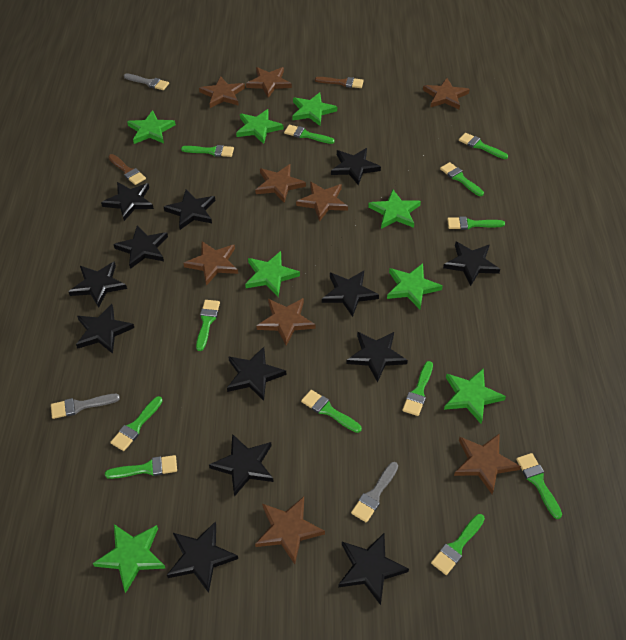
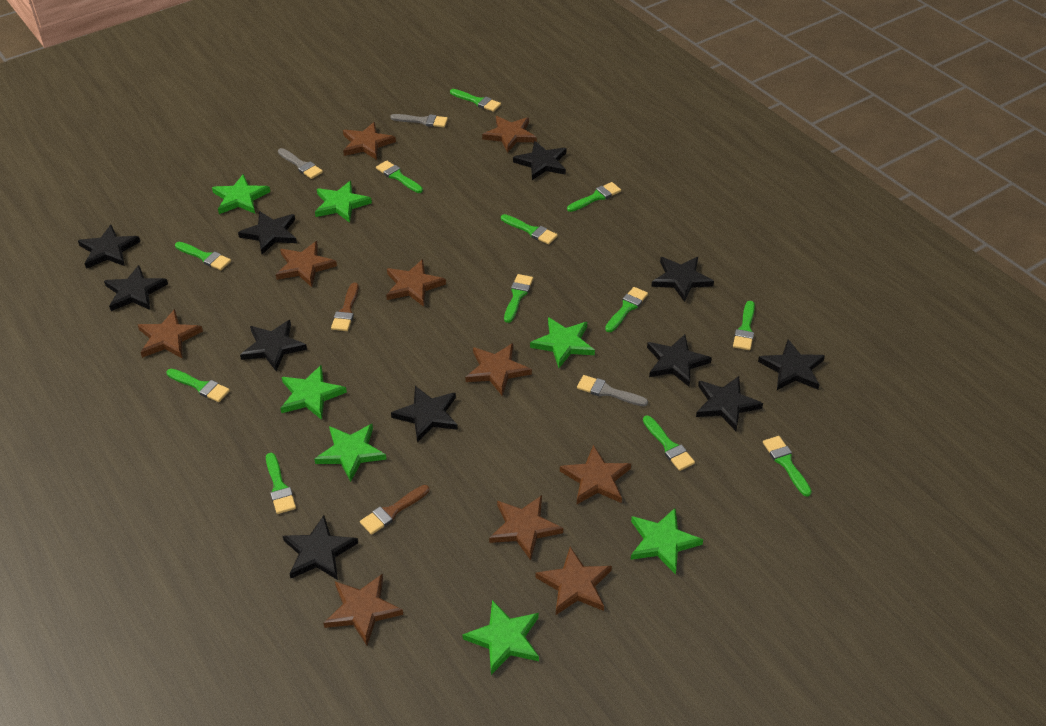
black star: 13 -> 11
brown star: 9 -> 10
green star: 8 -> 7

